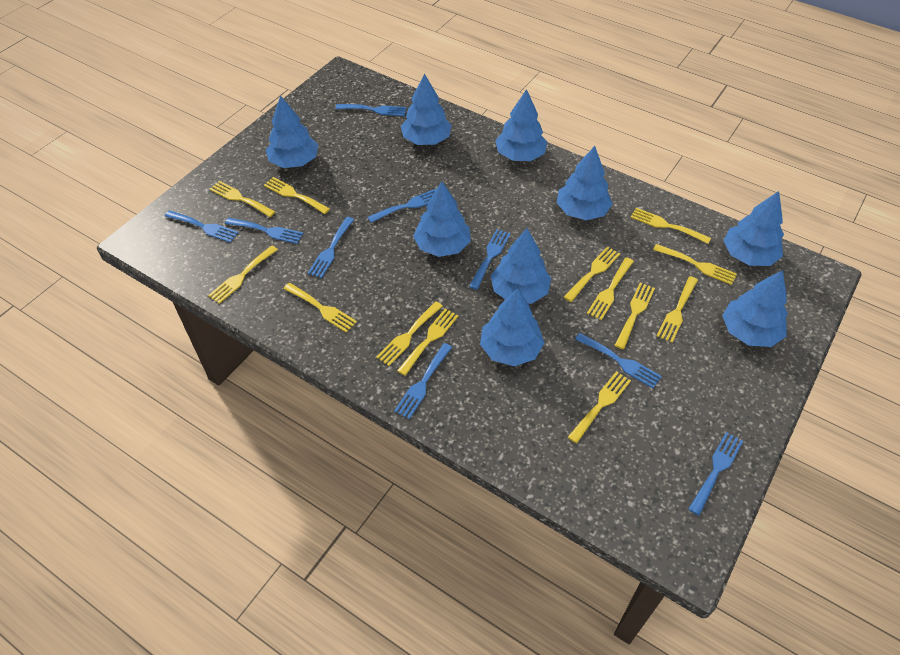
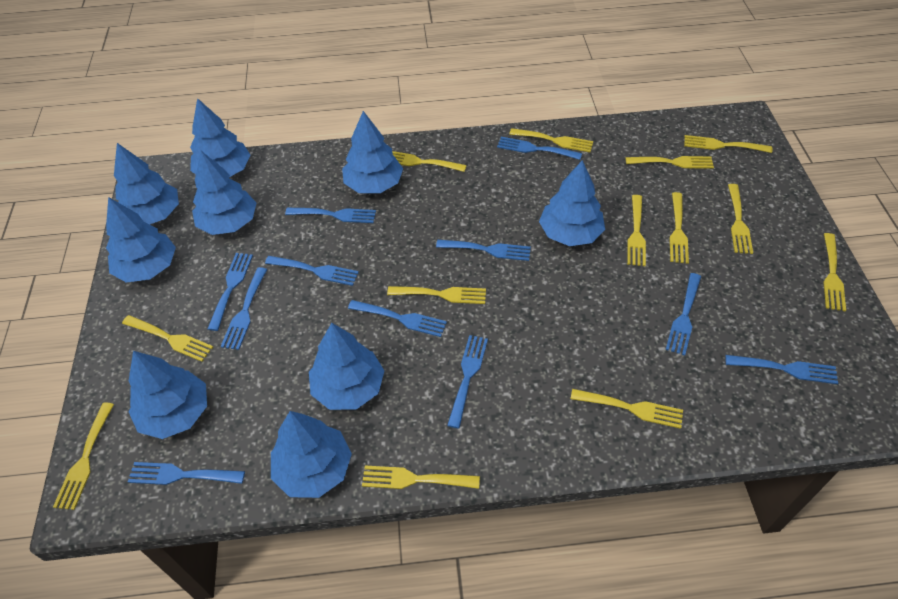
blue fork: 9 -> 11

